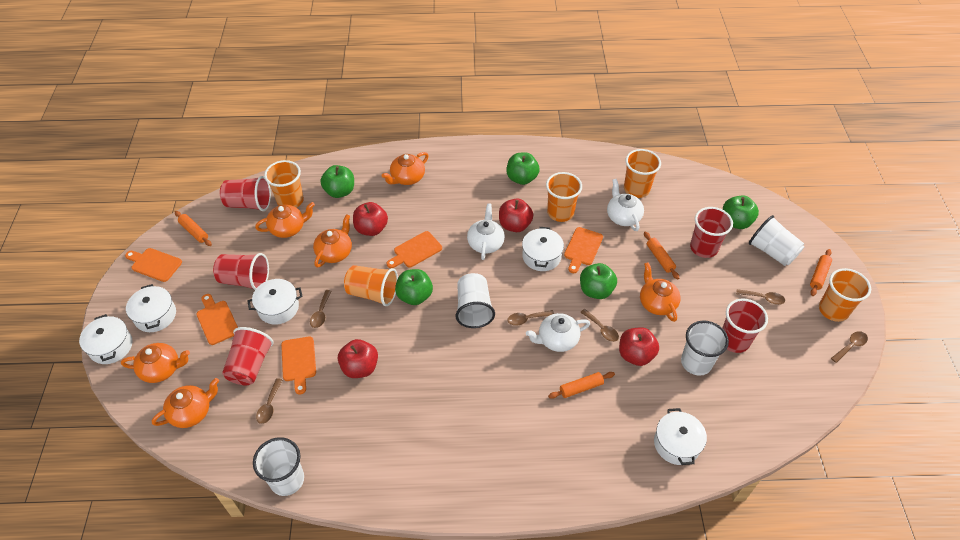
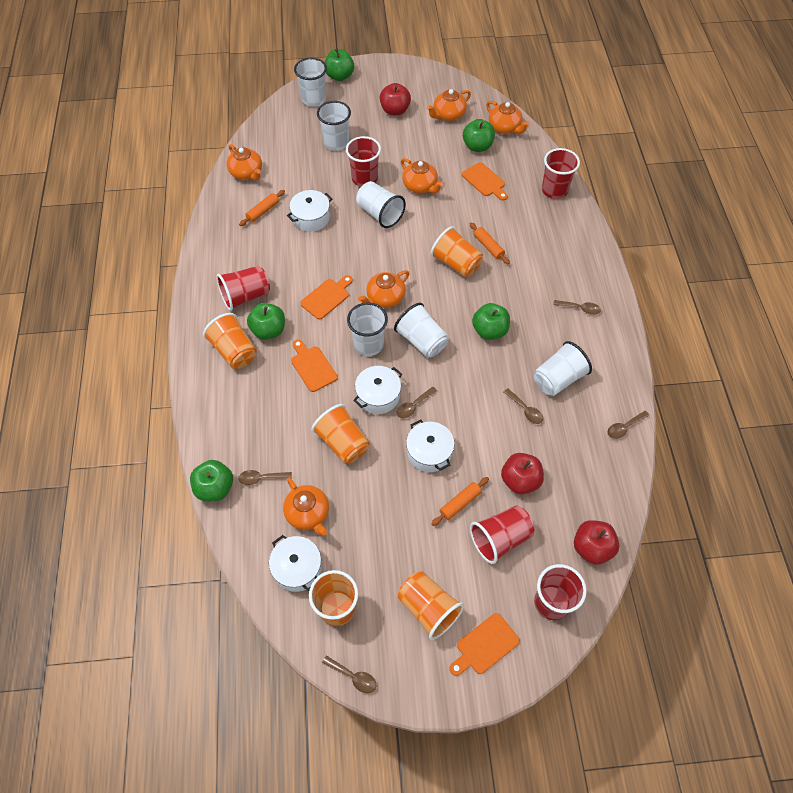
orange cutting board: 5 -> 4
orange rolling pin: 4 -> 3
red apple: 4 -> 3
white cup: 4 -> 6
white pot: 5 -> 4
white teapot: 3 -> 0

